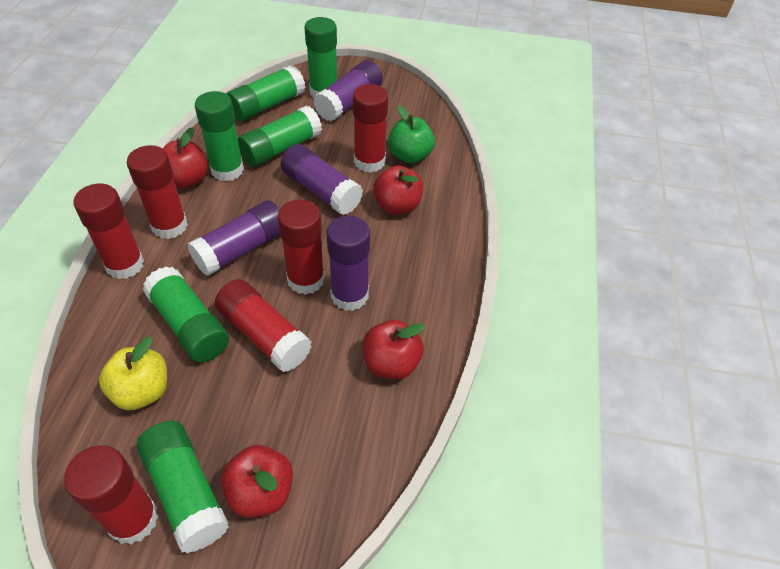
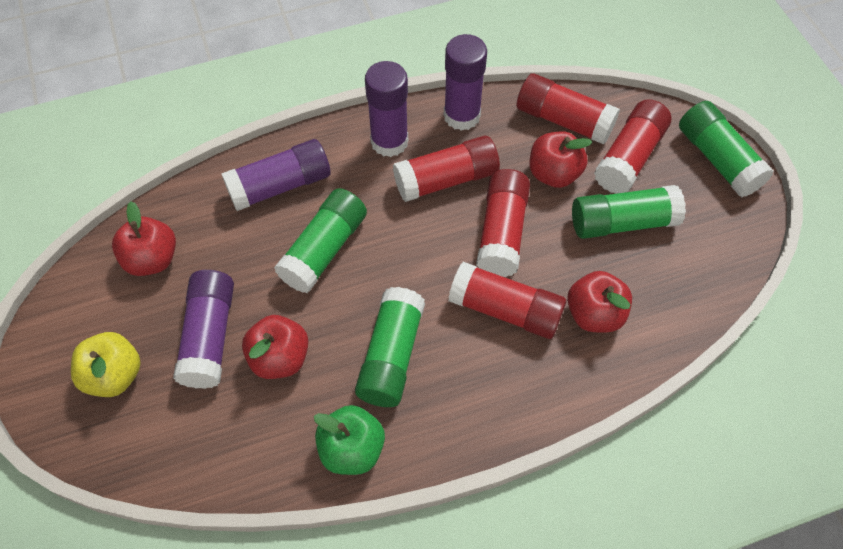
green glue stick: 6 -> 4
red glue stick: 6 -> 5

